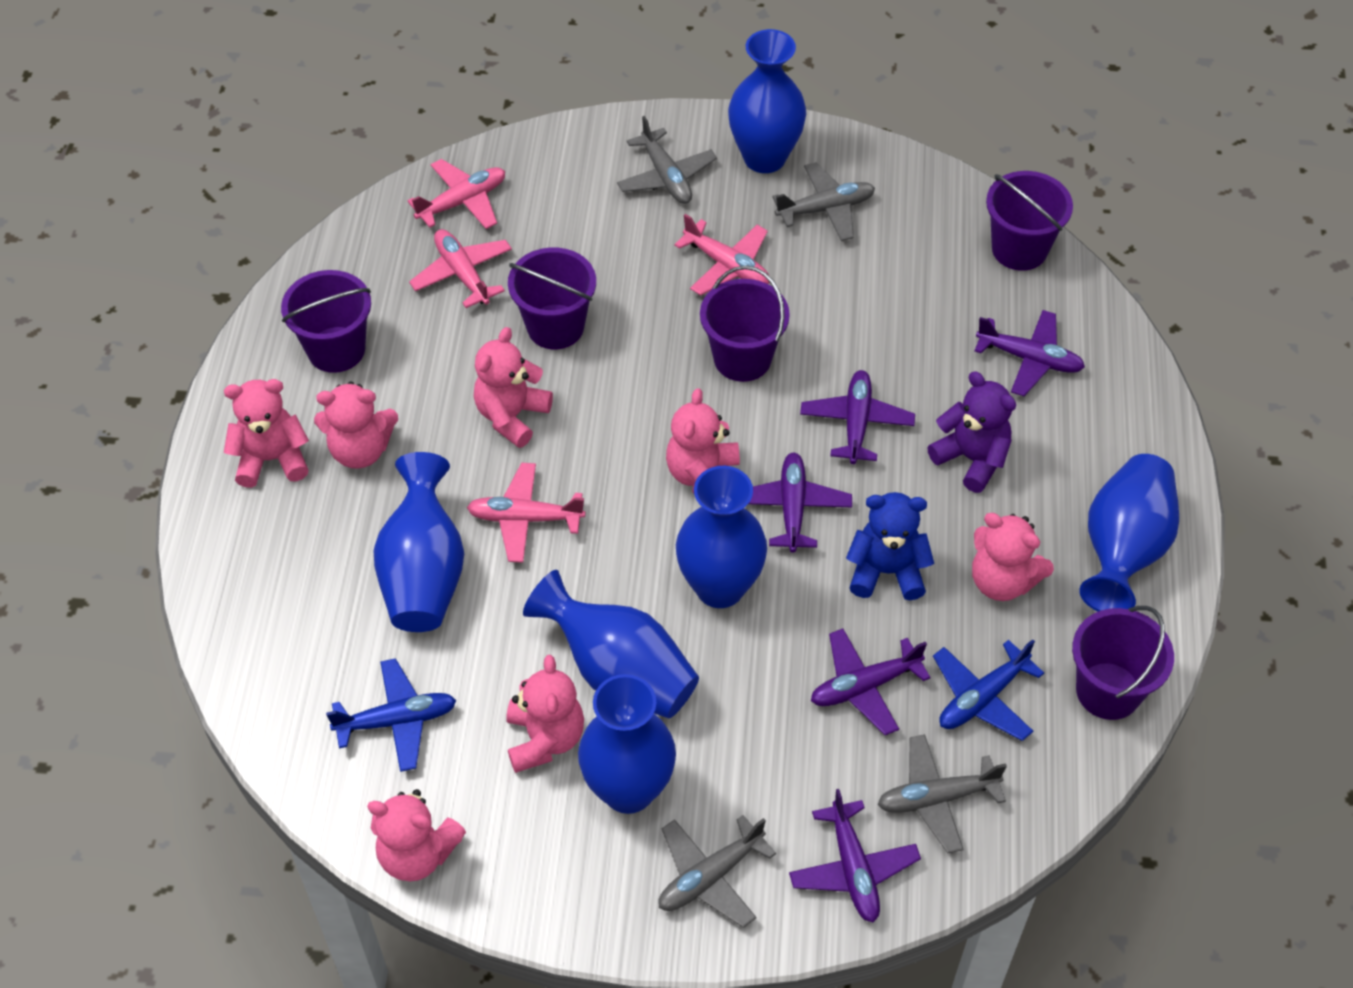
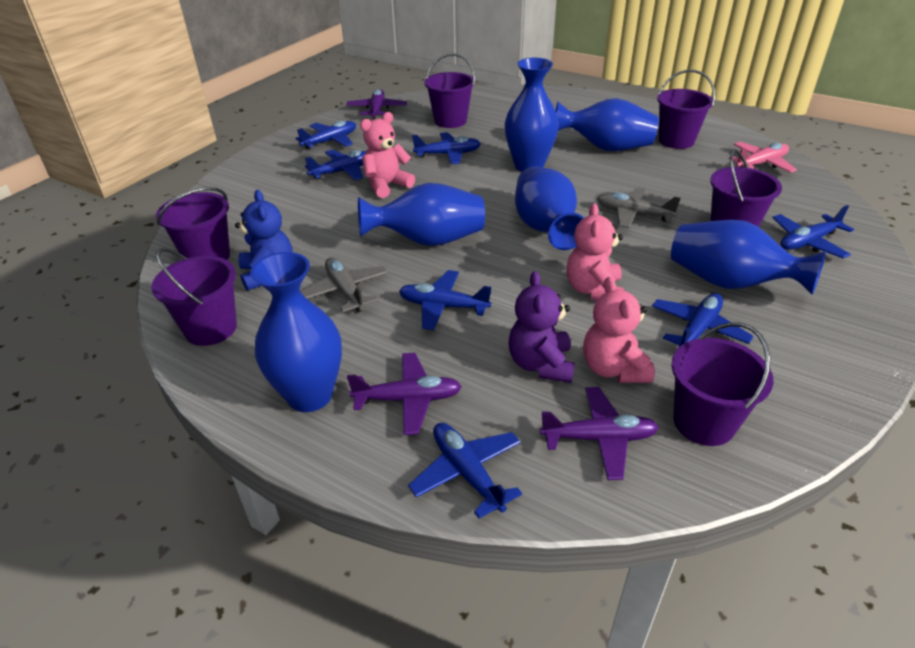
blue plane: 2 -> 7
grey plane: 4 -> 2
pink plane: 4 -> 1
pink teddy bear: 7 -> 3
purple bucket: 5 -> 6
purple plane: 5 -> 3

